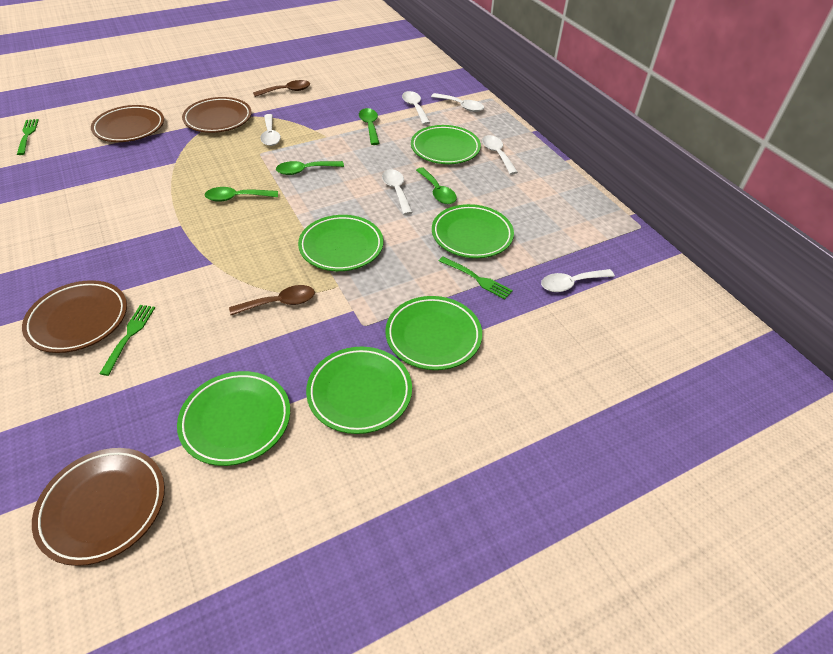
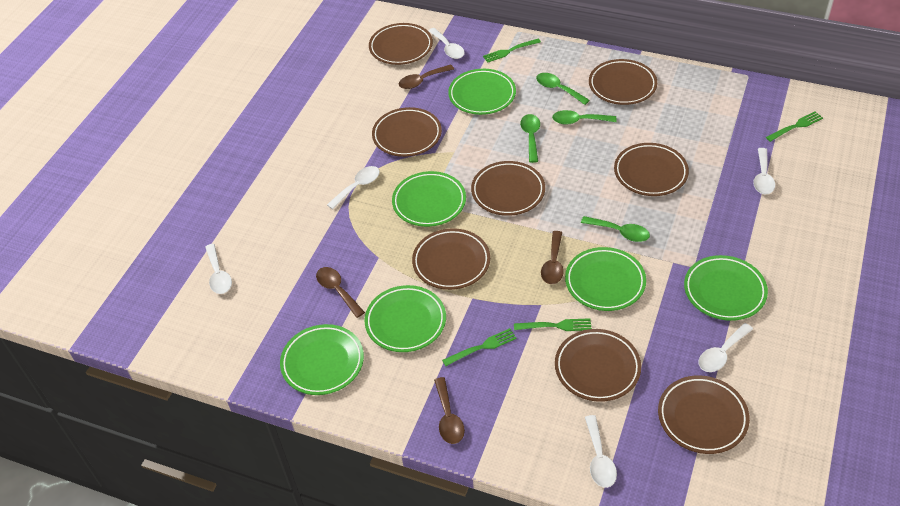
brown plate: 4 -> 8
brown spoon: 2 -> 4
green fork: 3 -> 4

